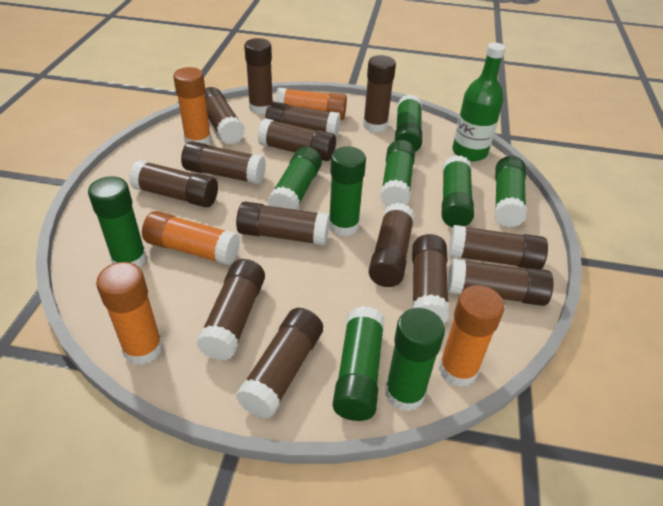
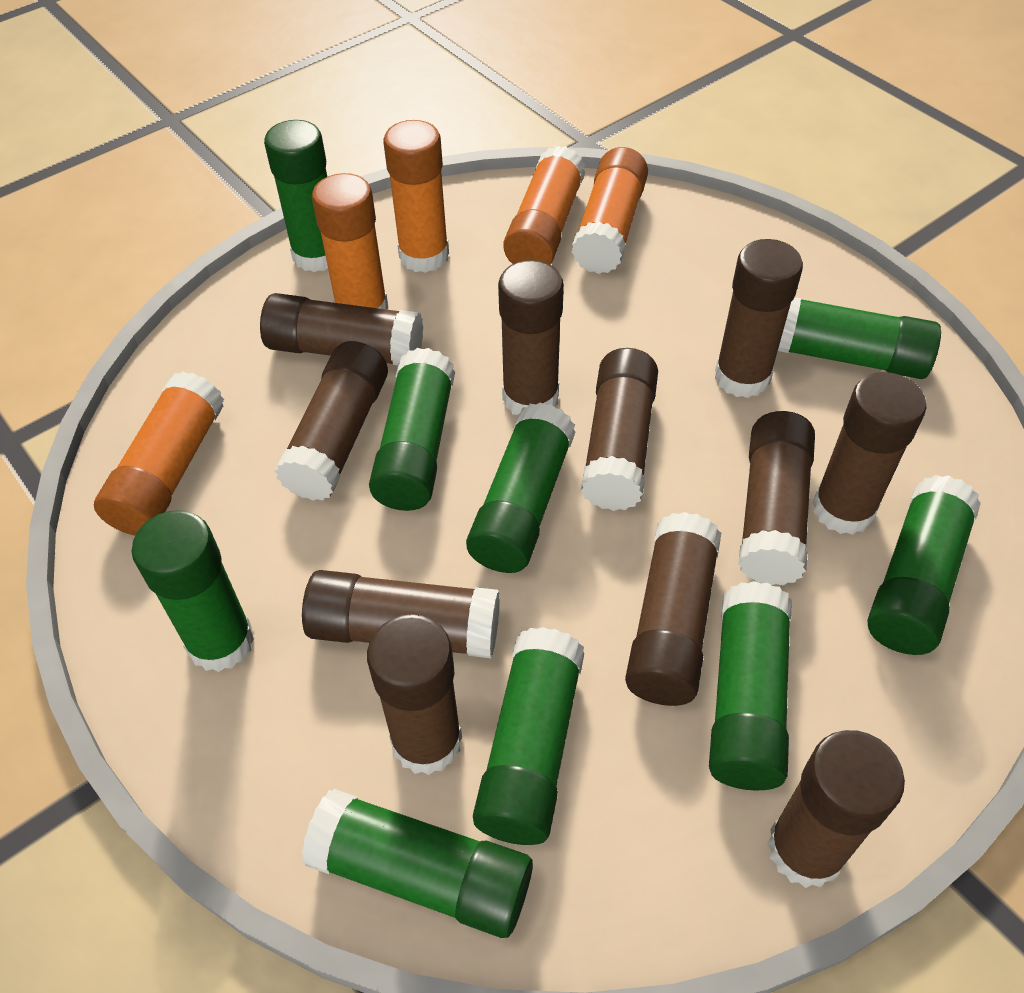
brown glue stick: 14 -> 11
green bottle: 1 -> 0

